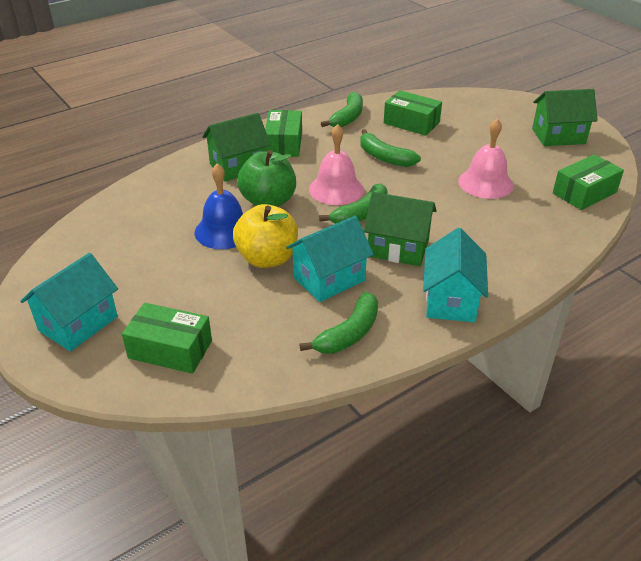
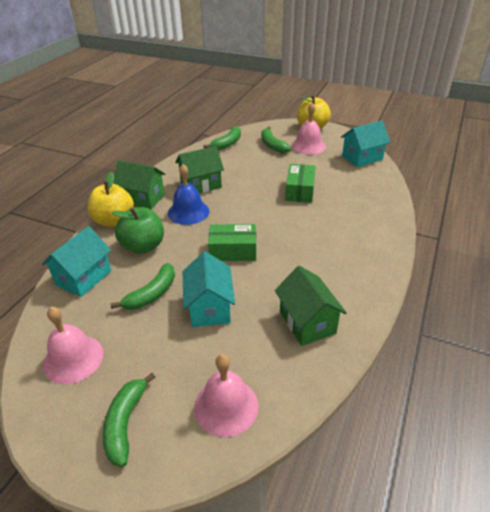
green box: 4 -> 2
pink bell: 2 -> 3
yellow apple: 1 -> 2

